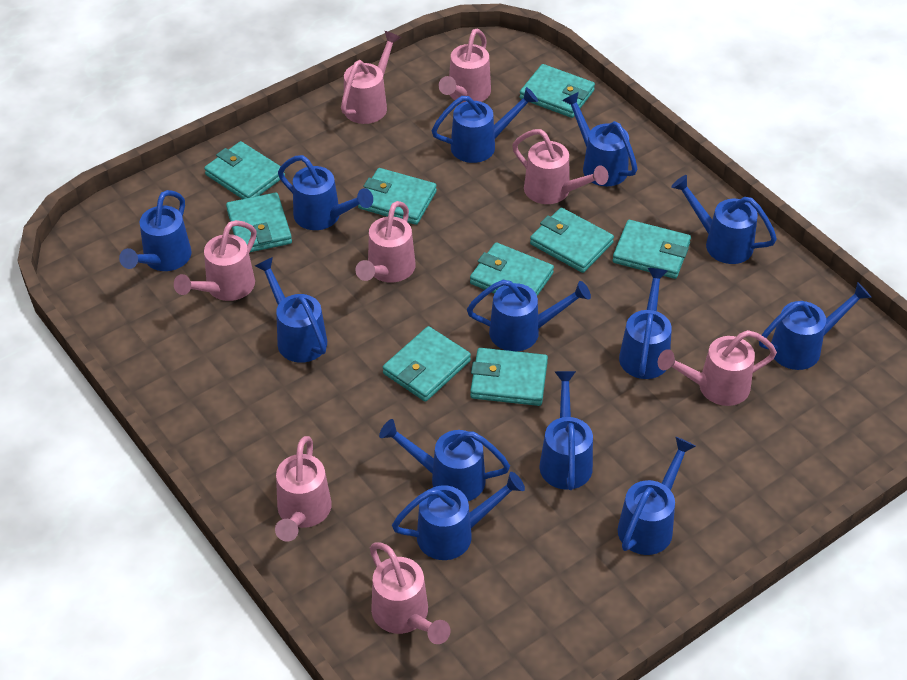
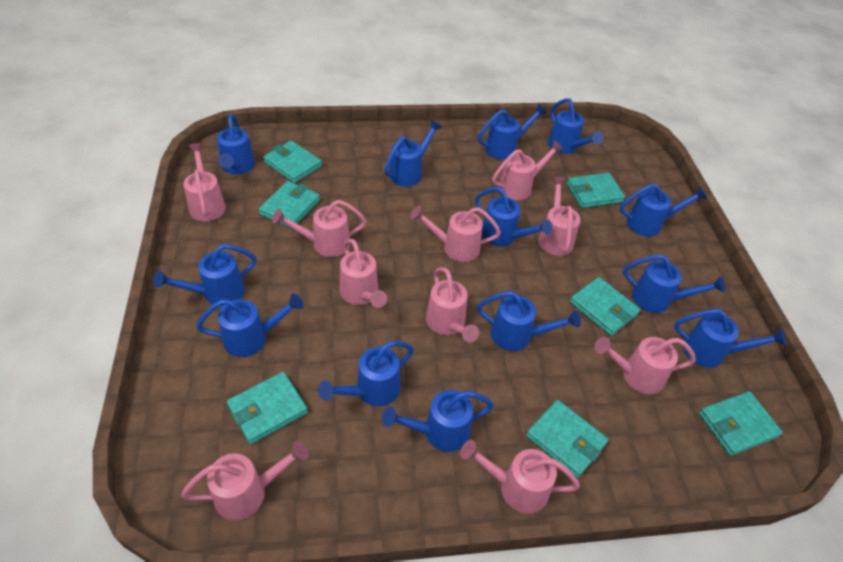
pink watering can: 8 -> 10
turquoise wallet: 9 -> 7

